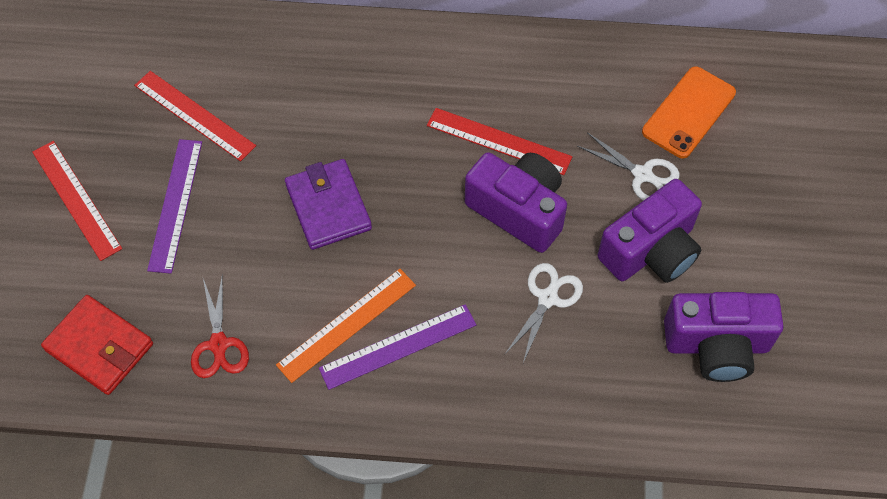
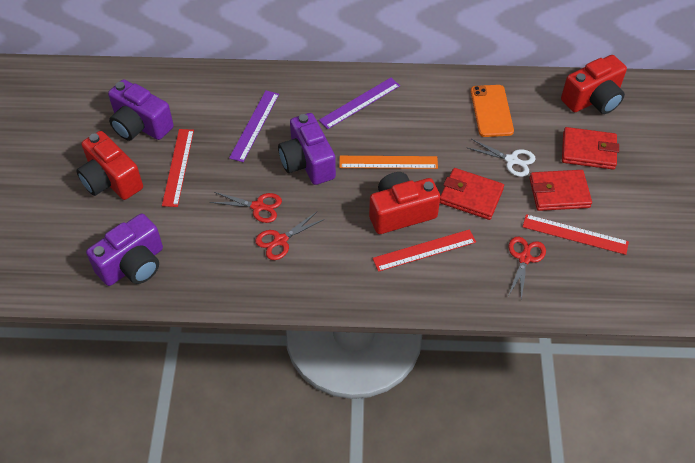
purple wallet: 1 -> 0
red camera: 0 -> 3
red scissors: 1 -> 3
red wallet: 1 -> 3
white scissors: 2 -> 1

